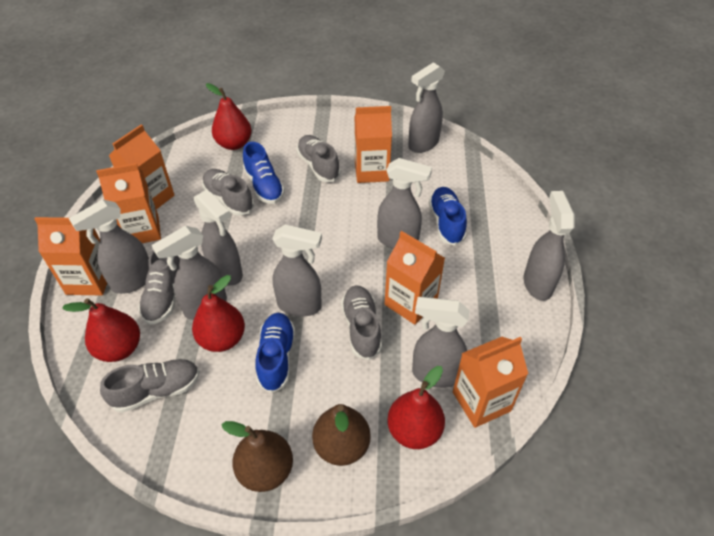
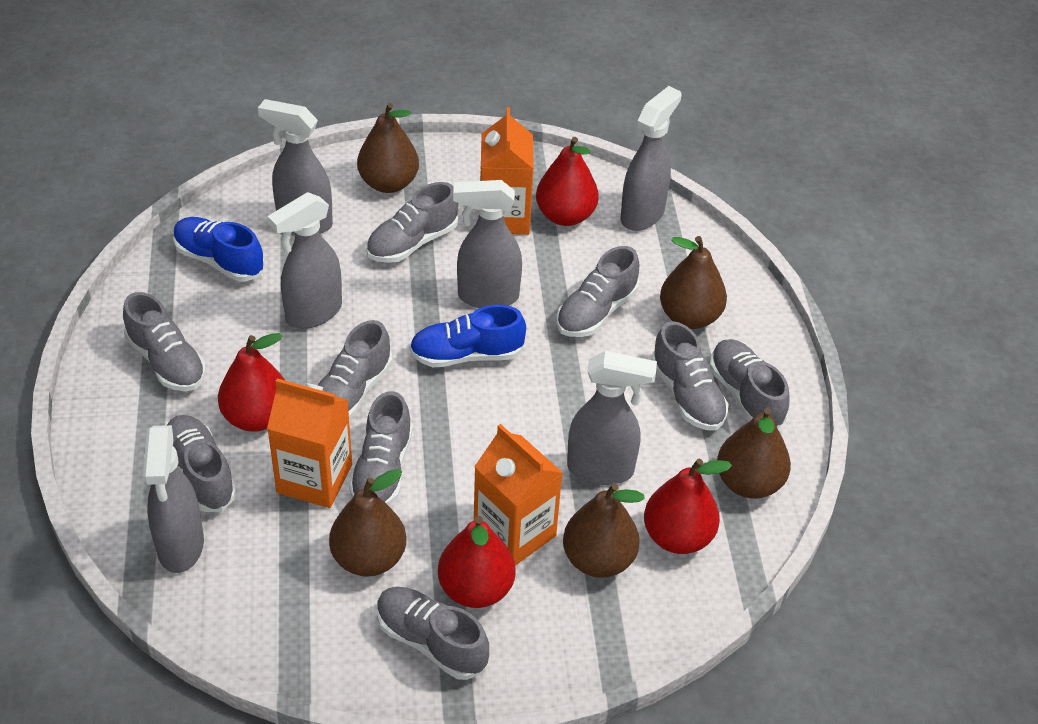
blue shoe: 3 -> 2
brown pear: 2 -> 5
grey shoe: 5 -> 9
grey spray bottle: 8 -> 6
orange carton: 6 -> 3

